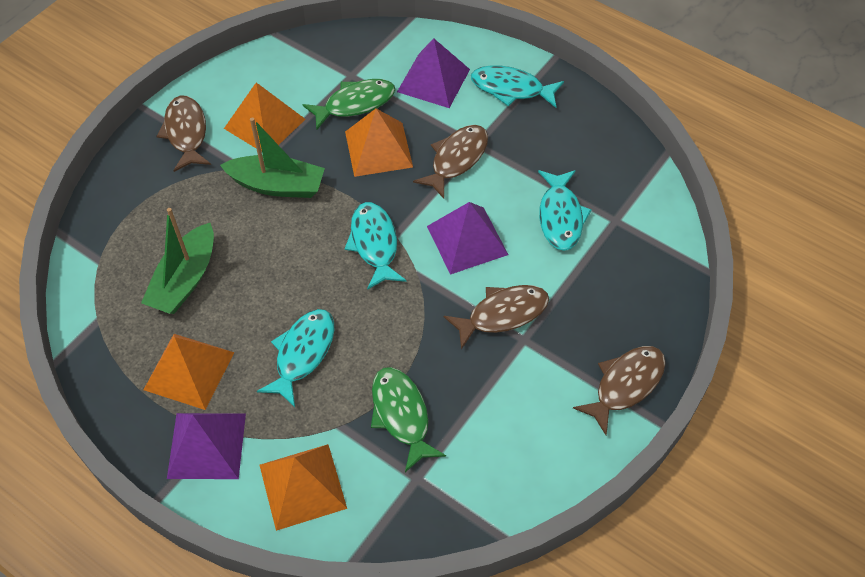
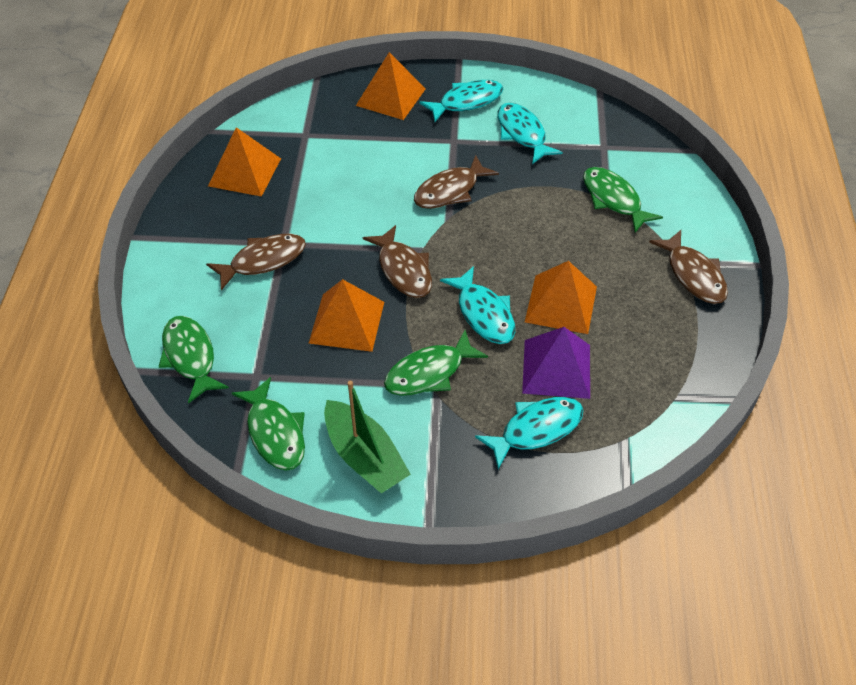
green boat: 2 -> 1
green fish: 2 -> 4
purple pyramid: 3 -> 1

